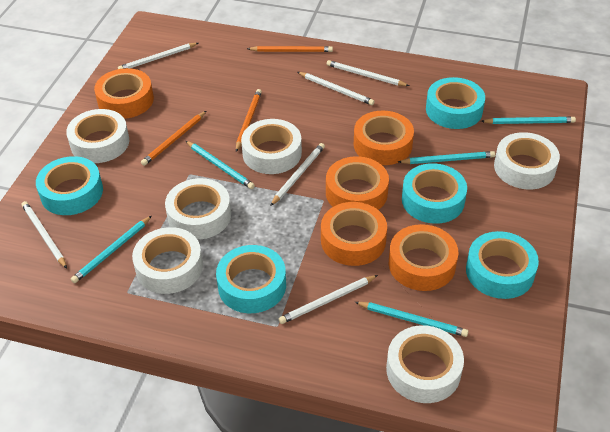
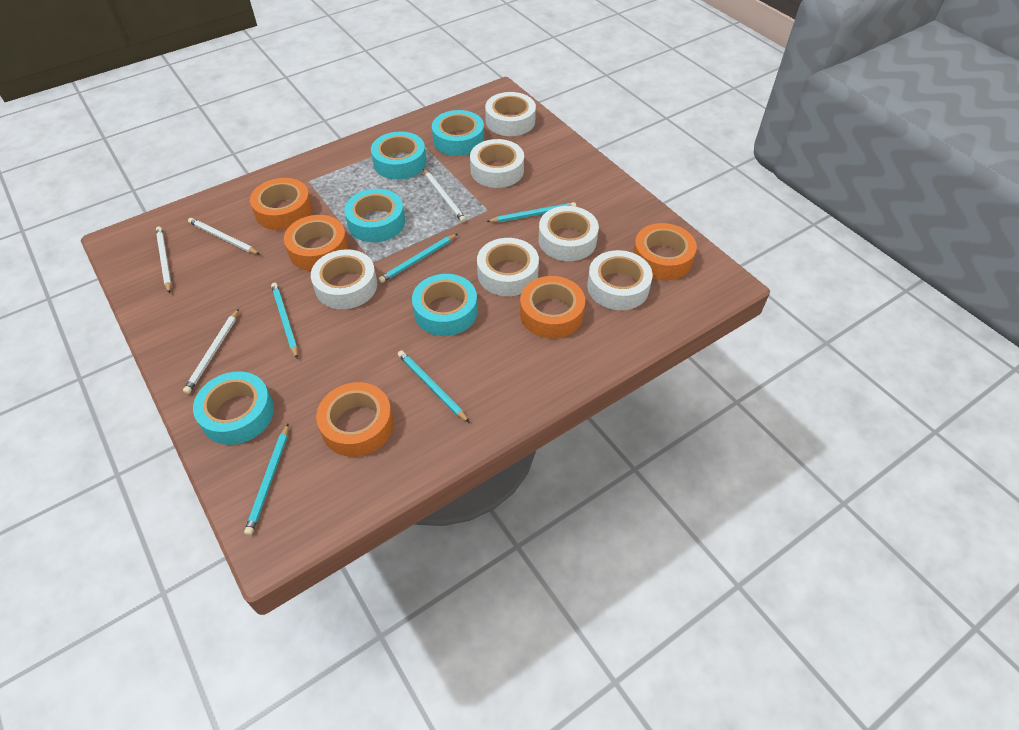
orange pencil: 3 -> 0
white pencil: 6 -> 4

